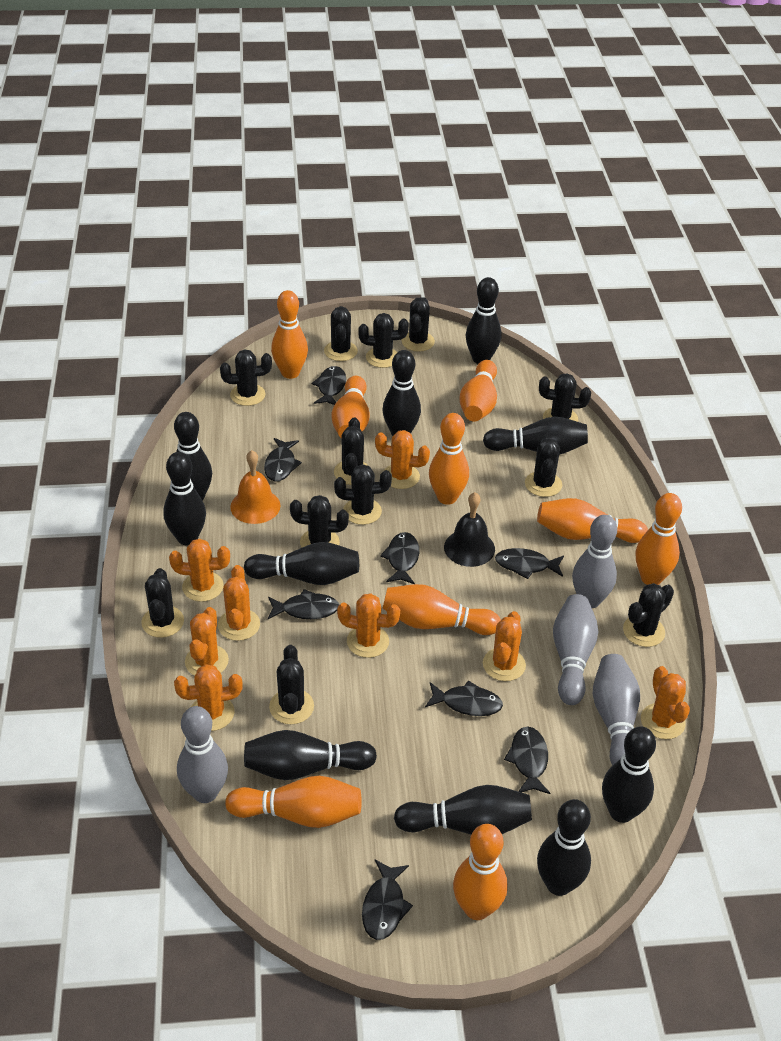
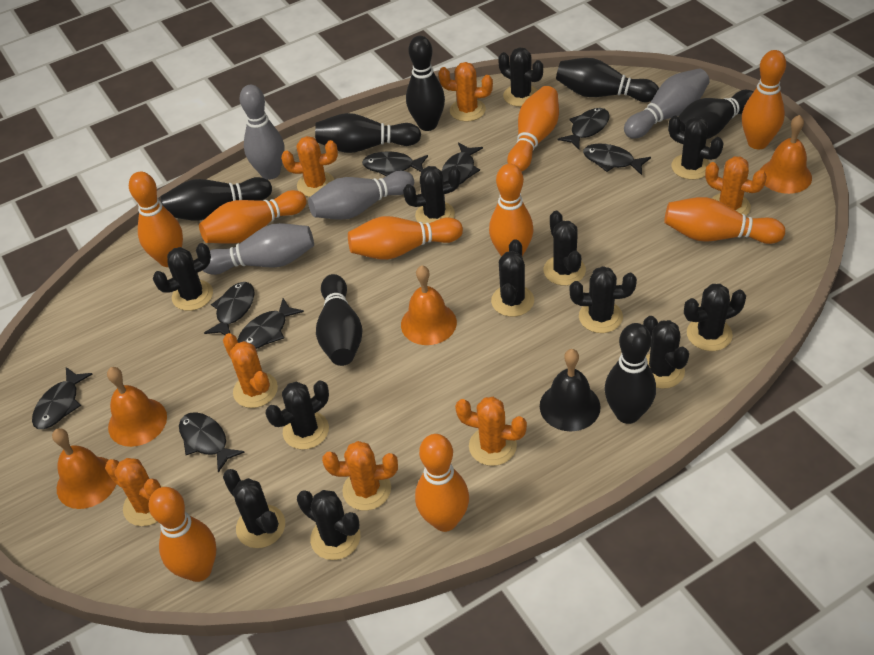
black bowling pin: 10 -> 7
orange bell: 1 -> 4
orange cactus: 8 -> 7

